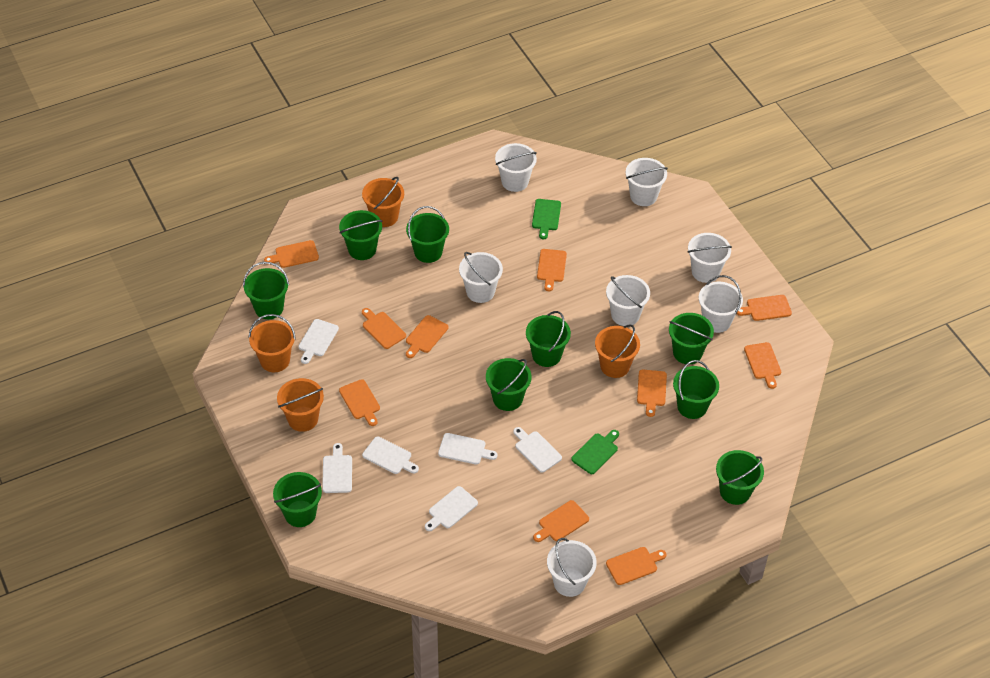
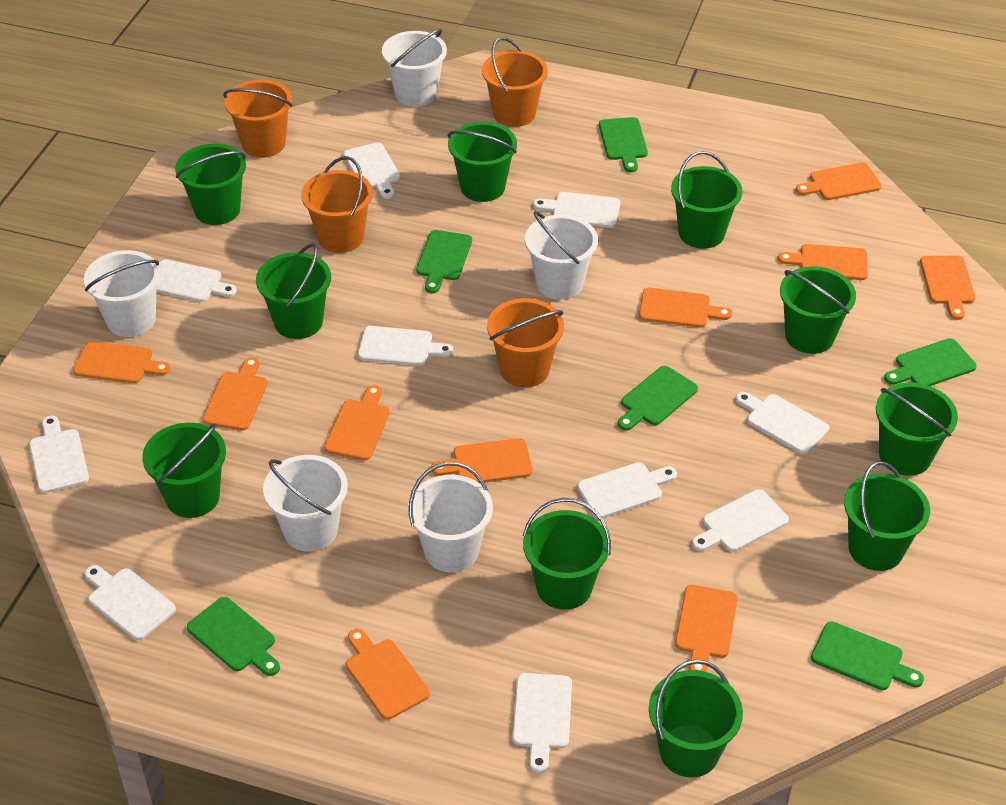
green bucket: 9 -> 10
green cutting board: 2 -> 6
white bucket: 7 -> 5
white cutting board: 6 -> 10

